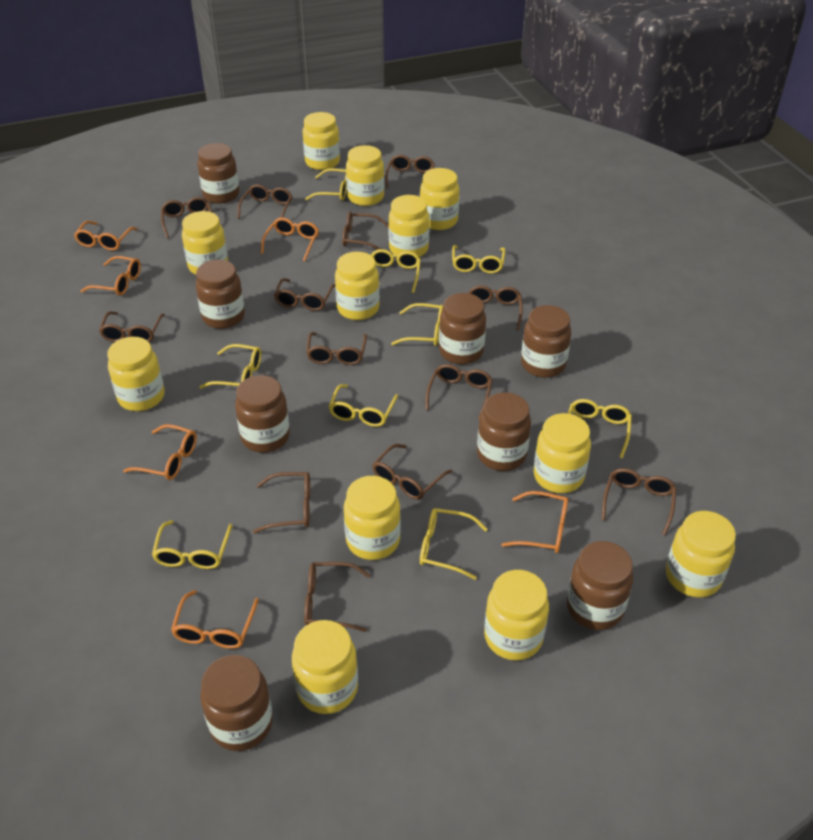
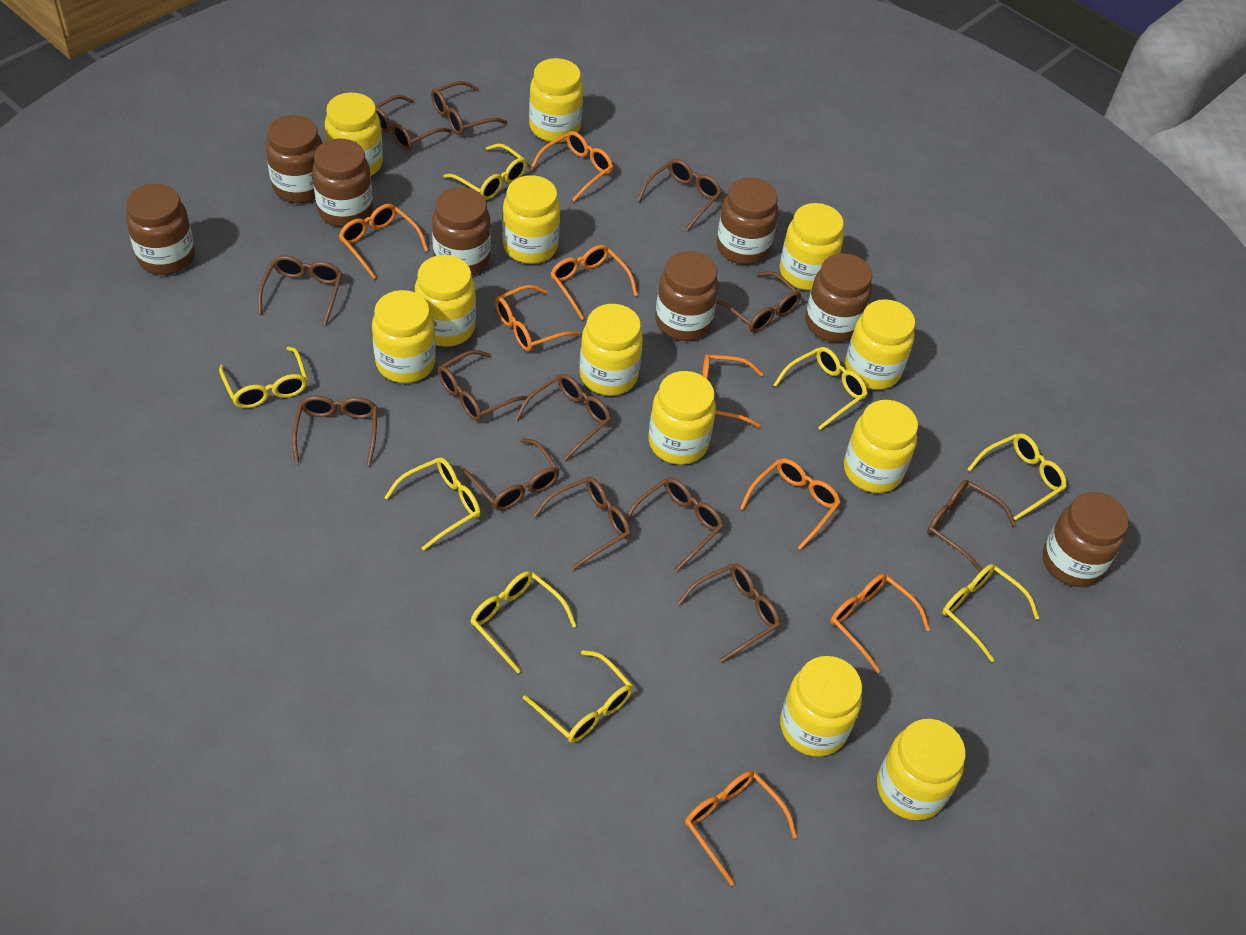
orange glasses: 6 -> 8
yellow glasses: 9 -> 8

